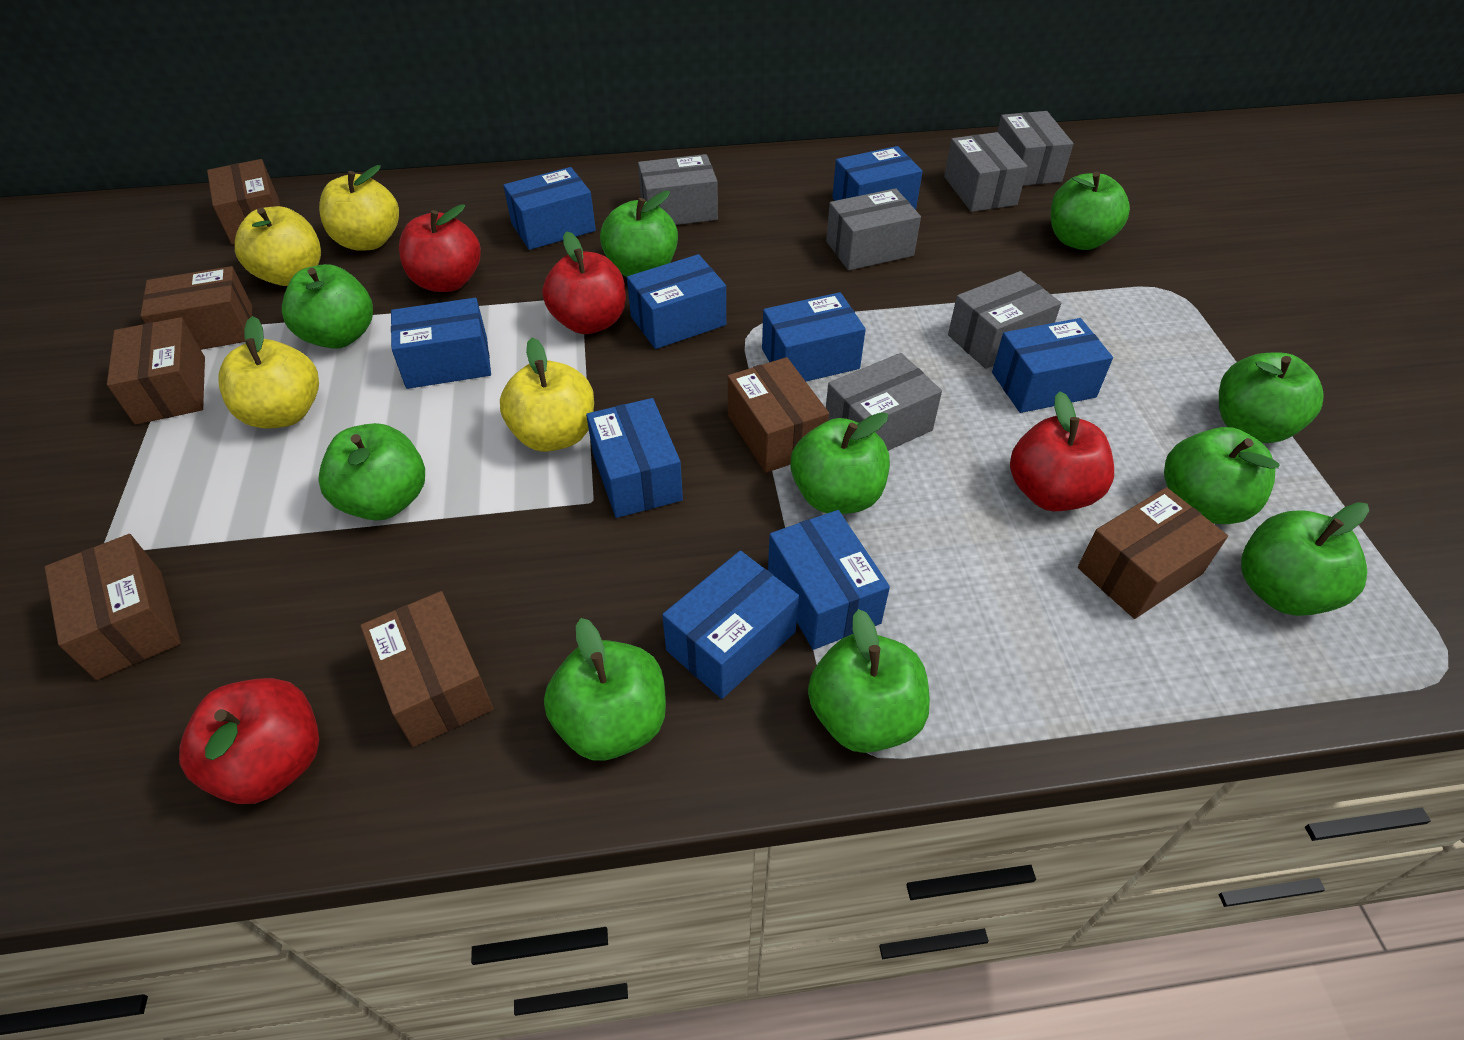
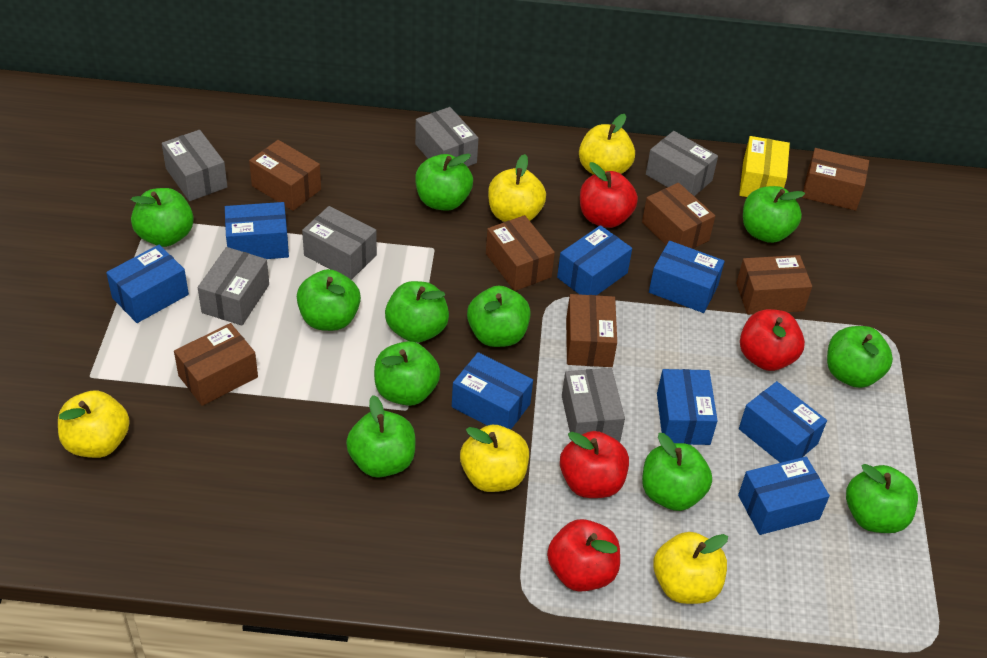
blue box: 9 -> 8
green apple: 10 -> 11
yellow apple: 4 -> 5
yellow box: 0 -> 1

